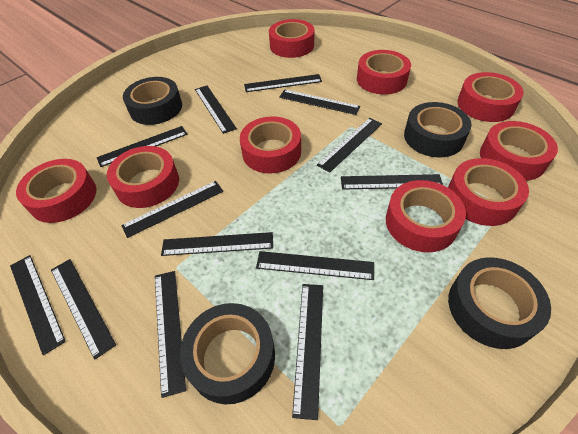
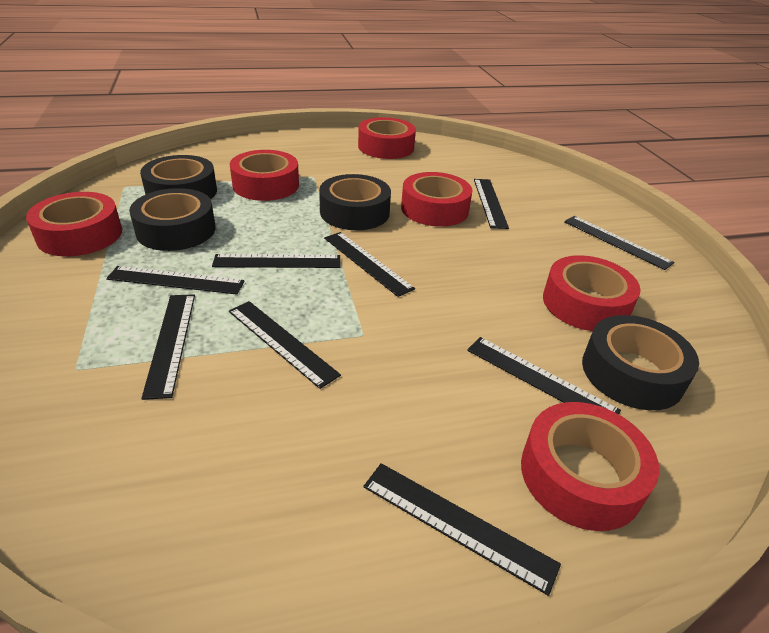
black ruler: 13 -> 9
red tape: 9 -> 6

